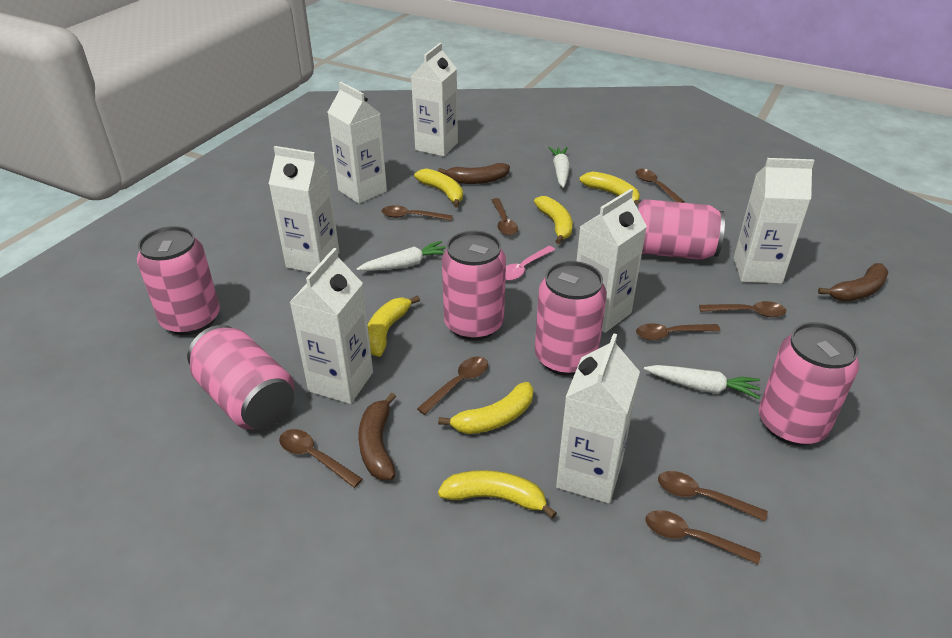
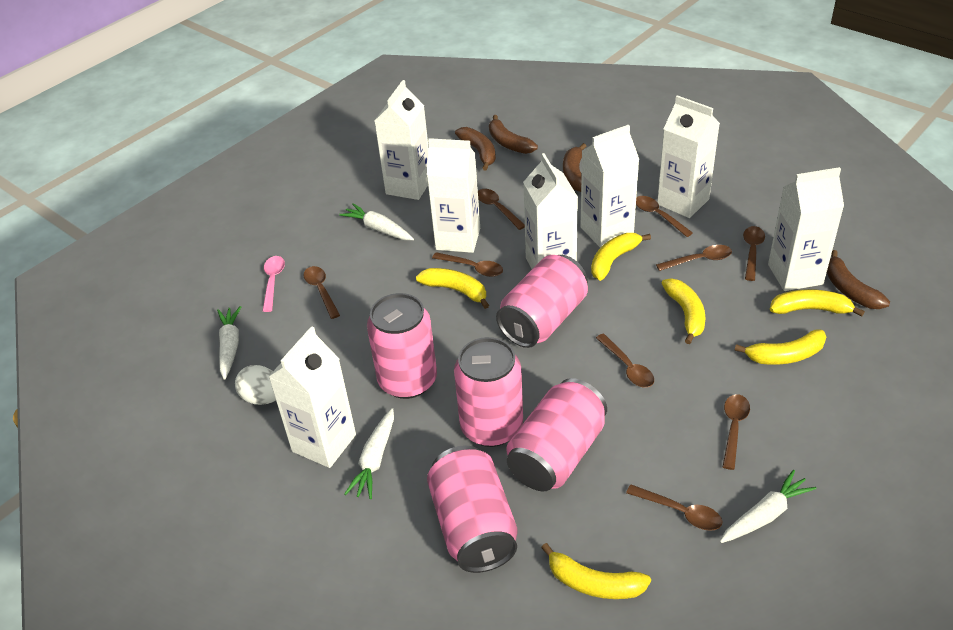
brown banana: 3 -> 4
pink can: 6 -> 5
white carrot: 3 -> 4
white egg: 0 -> 1

